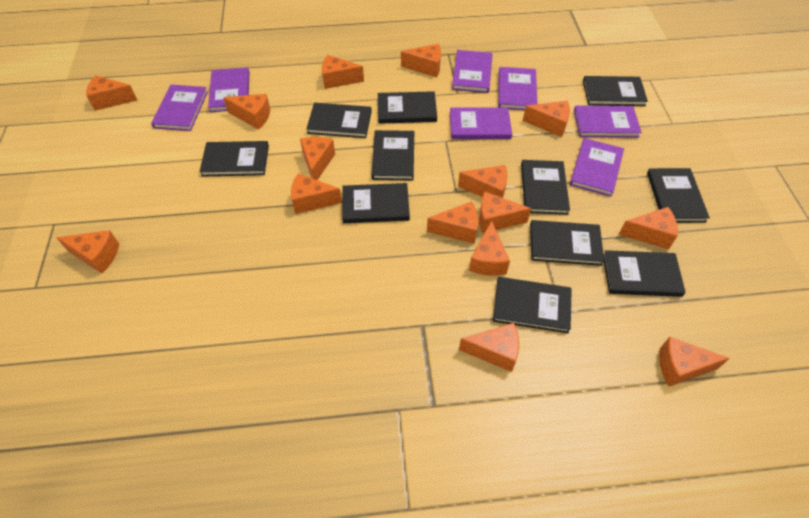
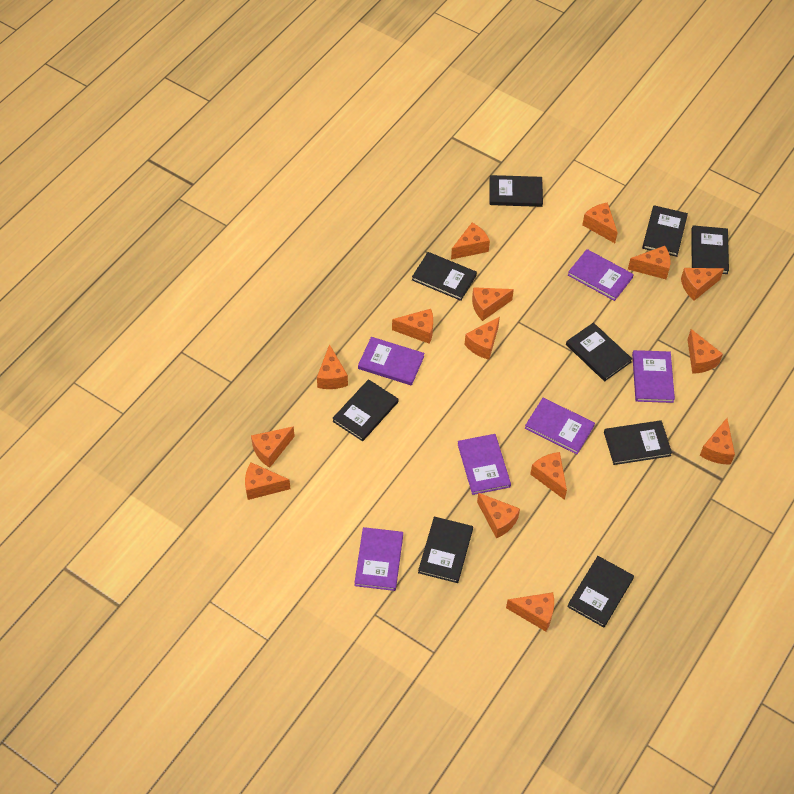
black book: 11 -> 9
purple book: 7 -> 6

